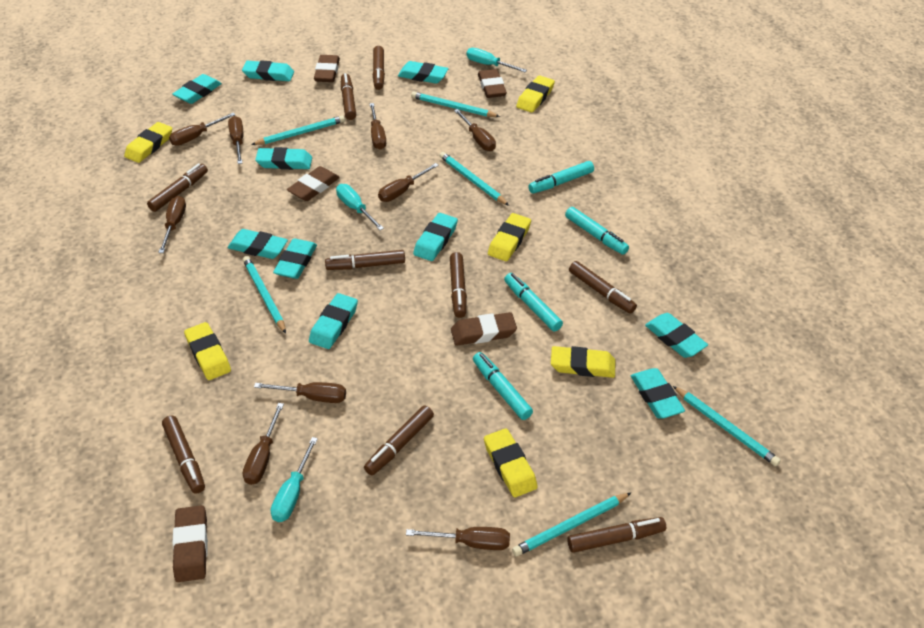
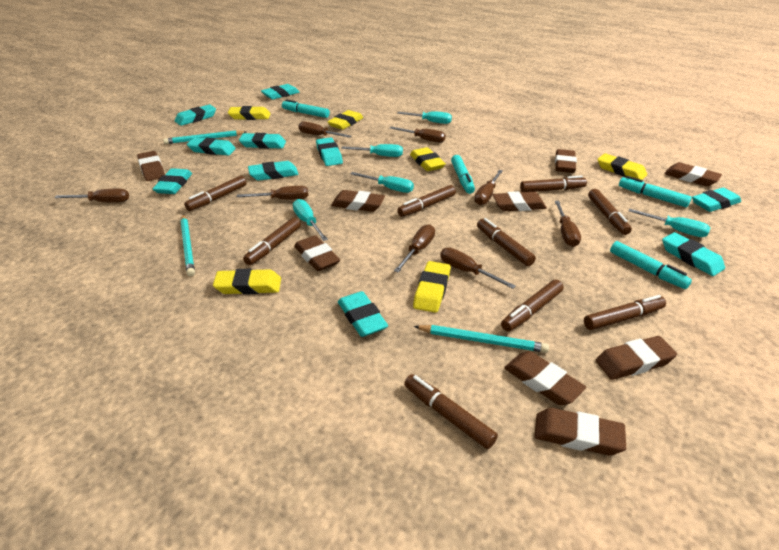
brown eraser: 5 -> 9
brown screwdriver: 9 -> 8
turquoise pencil: 6 -> 3
turquoise screwdriver: 3 -> 5

